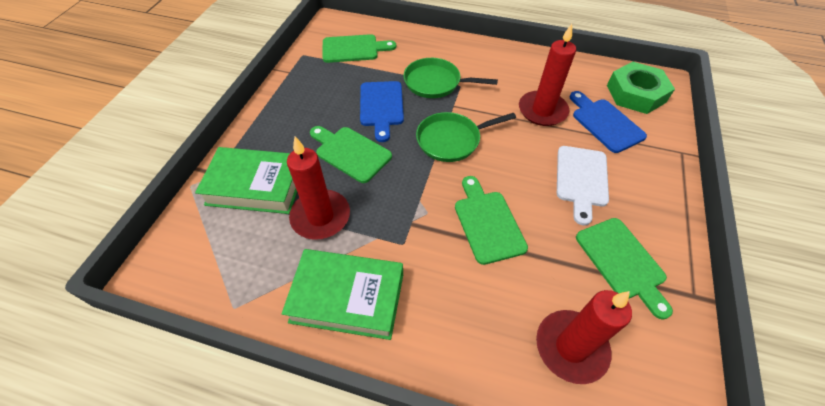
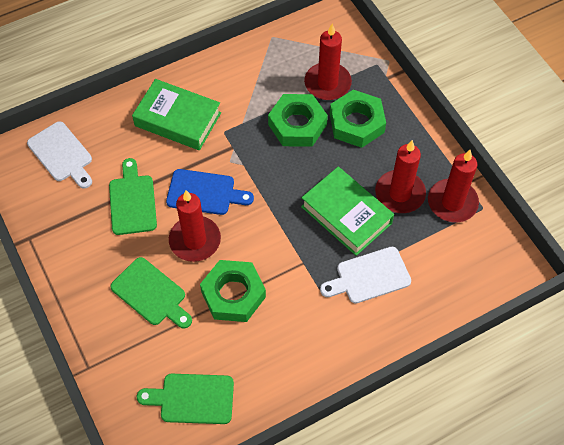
blue cutting board: 2 -> 1
green cutting board: 4 -> 3
green nut: 1 -> 3
green pan: 2 -> 0
red candle: 3 -> 4
white cutting board: 1 -> 2

